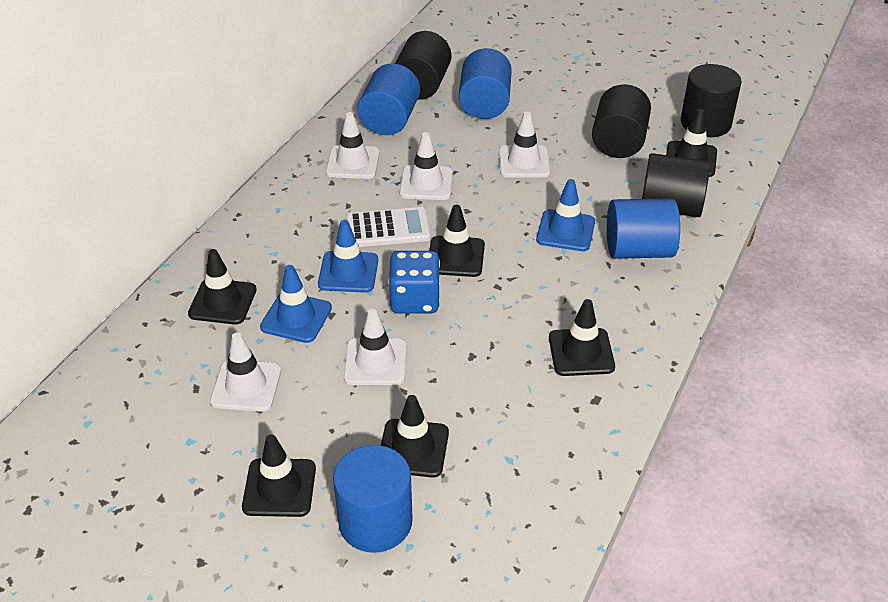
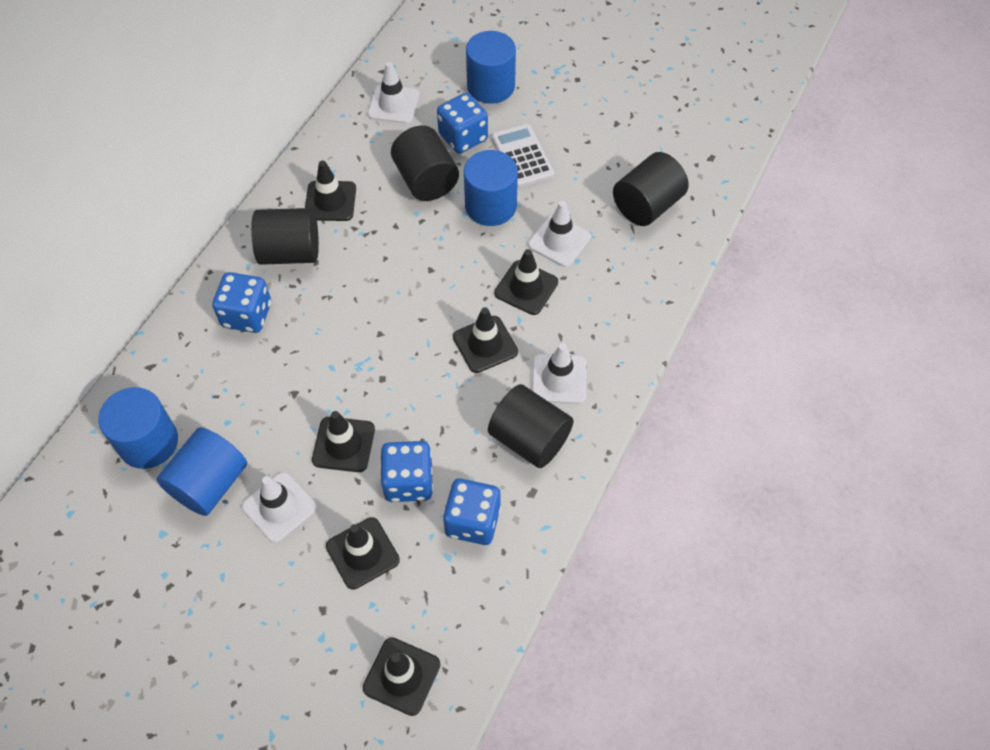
blue dice: 1 -> 4
blue traffic cone: 3 -> 0
white traffic cone: 5 -> 4

